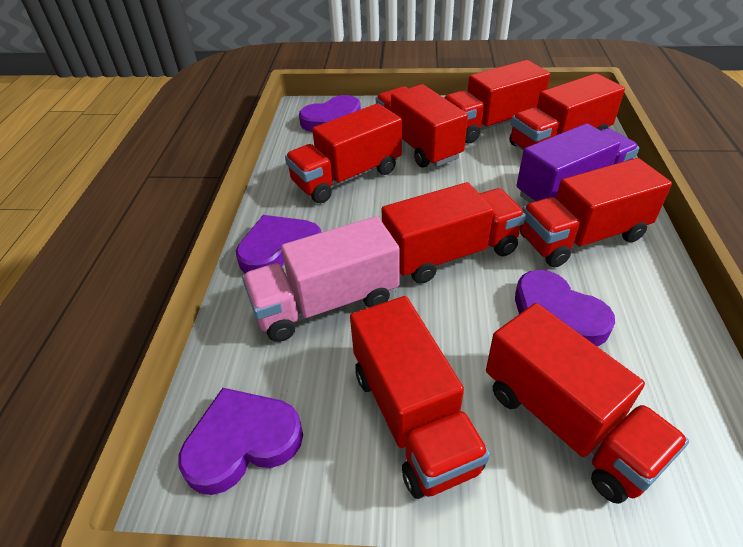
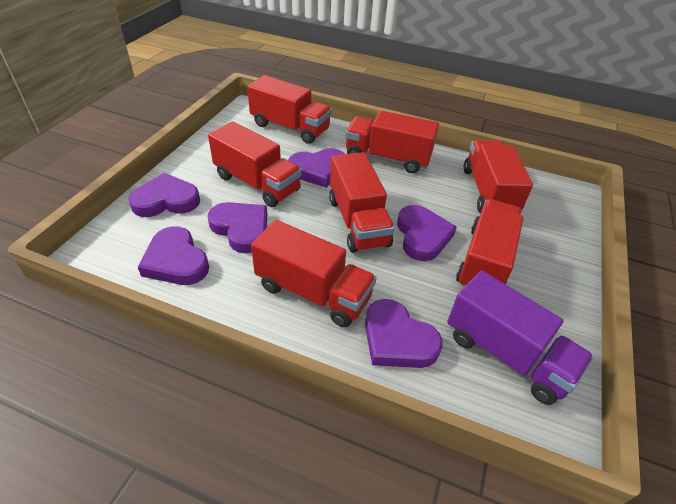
pink truck: 1 -> 0
purple heart: 4 -> 6
red truck: 8 -> 7

